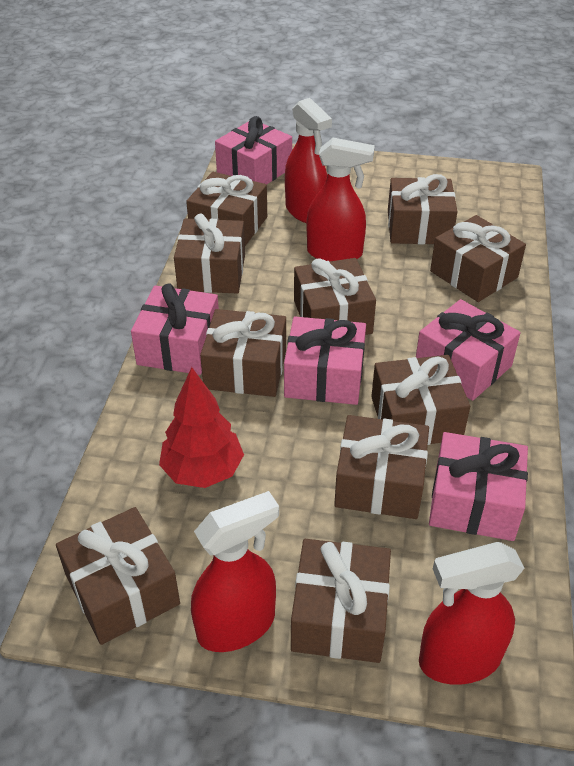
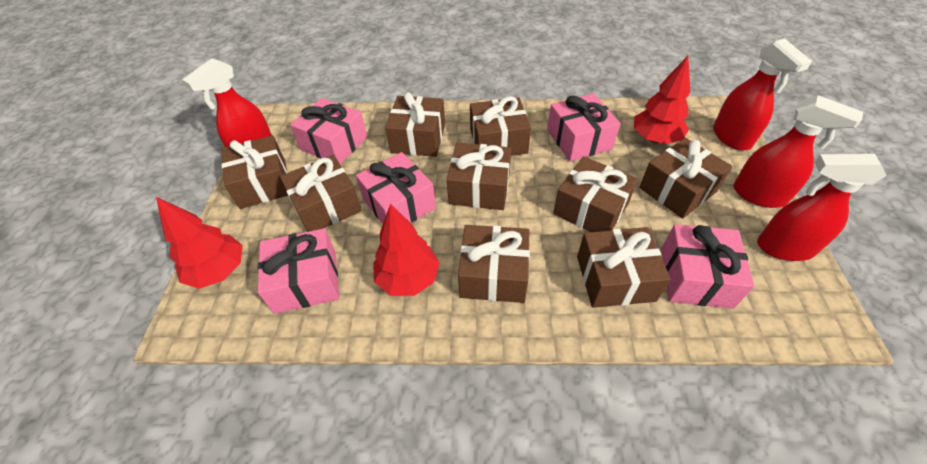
brown gift: 10 -> 9
red tree: 1 -> 3

